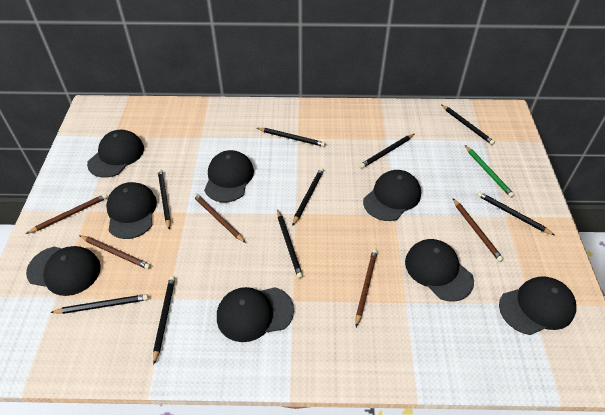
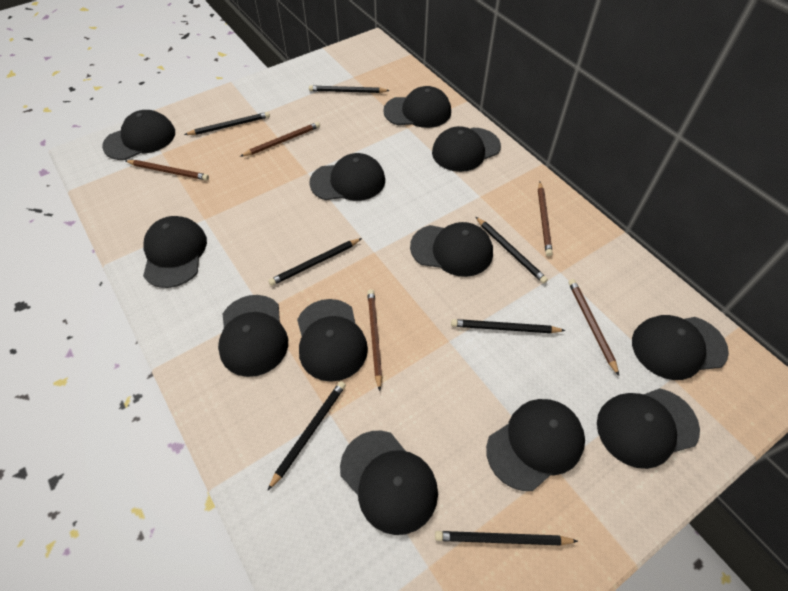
black cap: 8 -> 12
black pencil: 9 -> 7
green pencil: 1 -> 0

